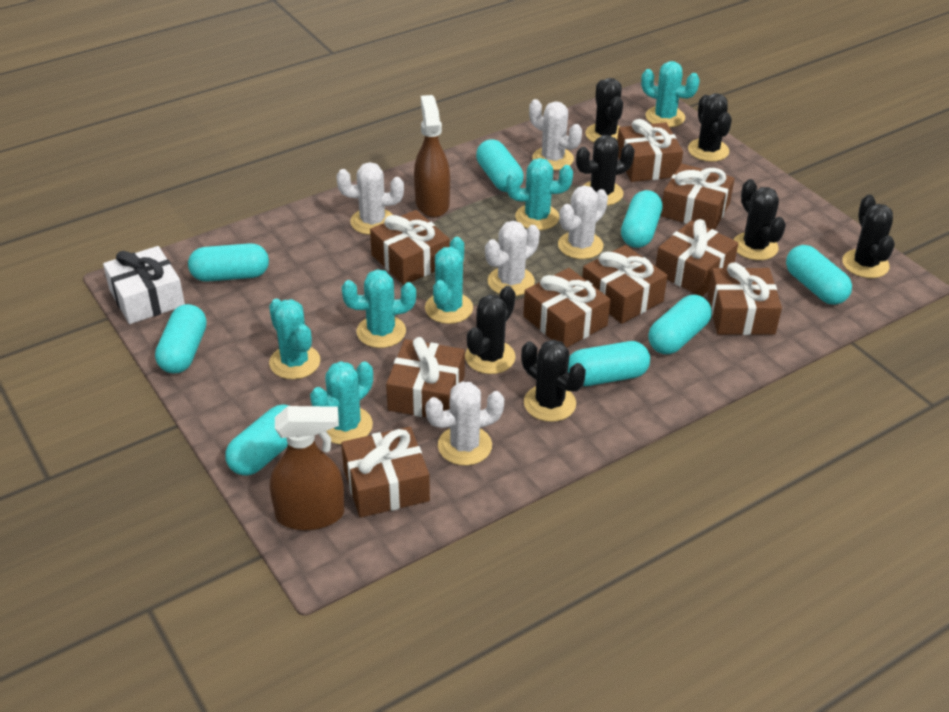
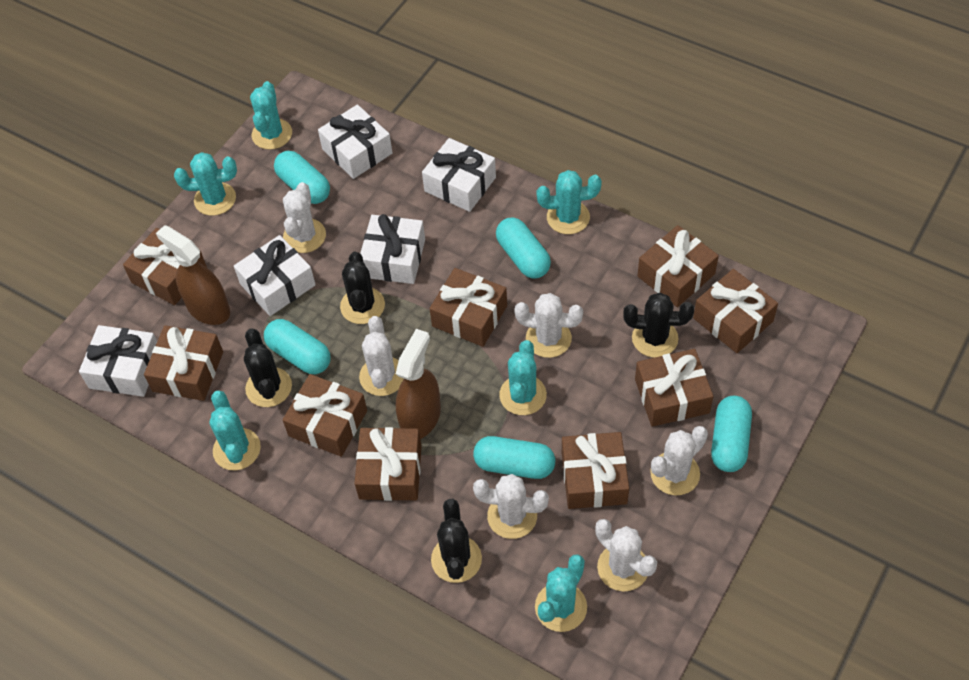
black cactus: 7 -> 4
turquoise capsule: 8 -> 5
white cactus: 5 -> 6
white gift: 1 -> 5

